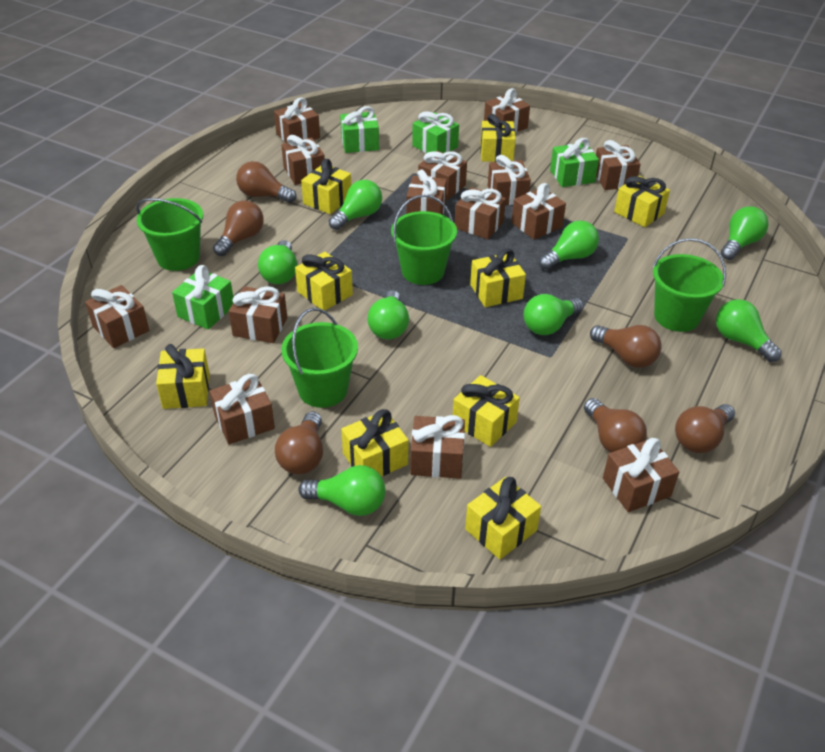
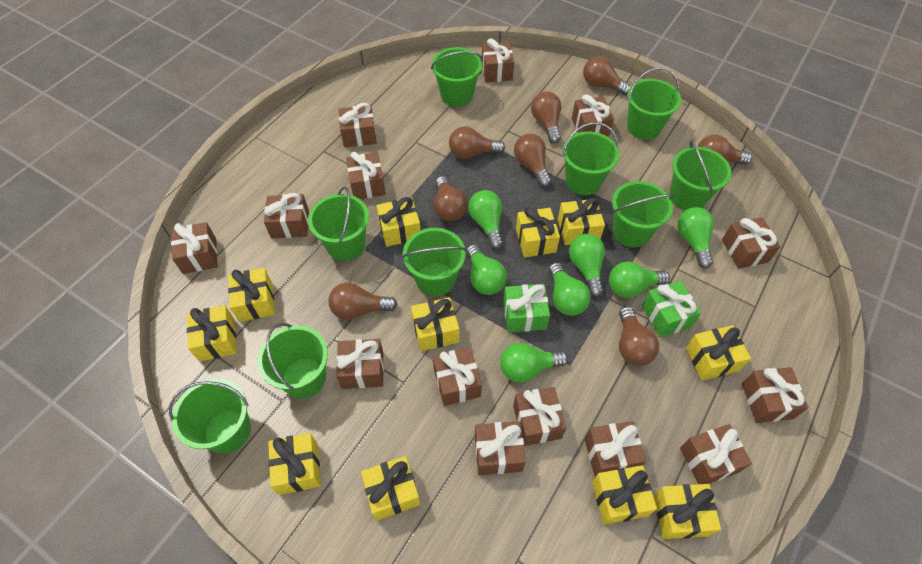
brown light bulb: 6 -> 8
green bucket: 4 -> 9
green gift: 4 -> 2
green light bulb: 8 -> 7
yellow gift: 9 -> 11

